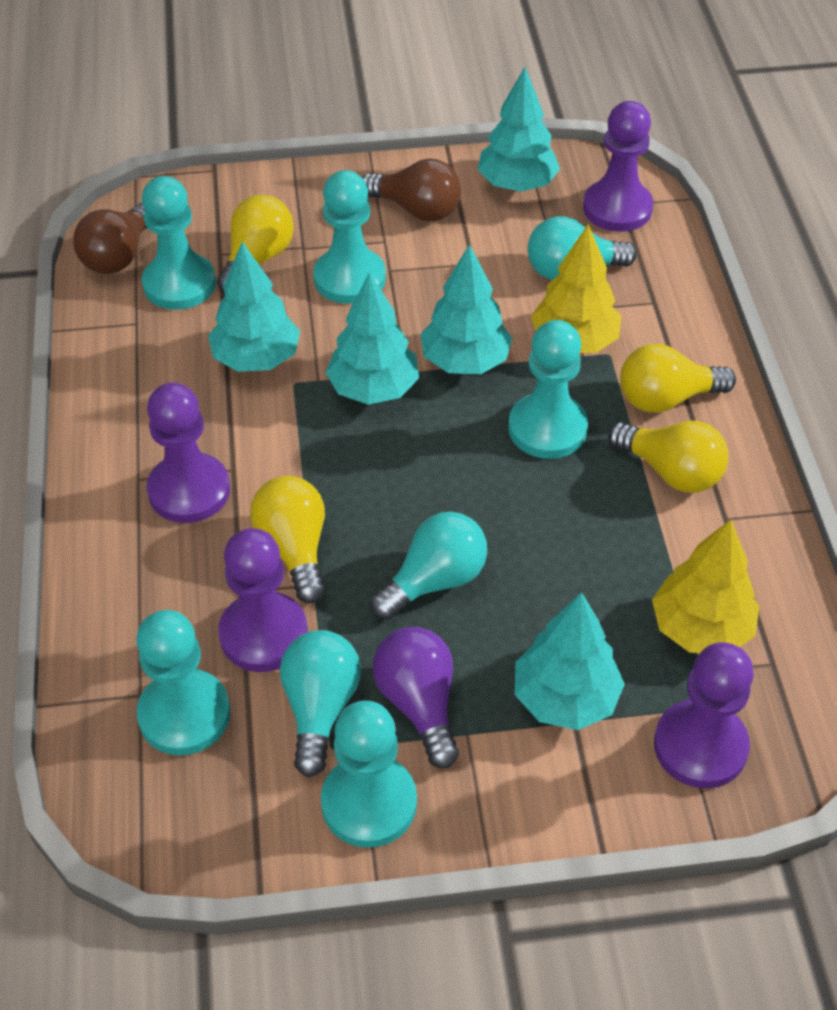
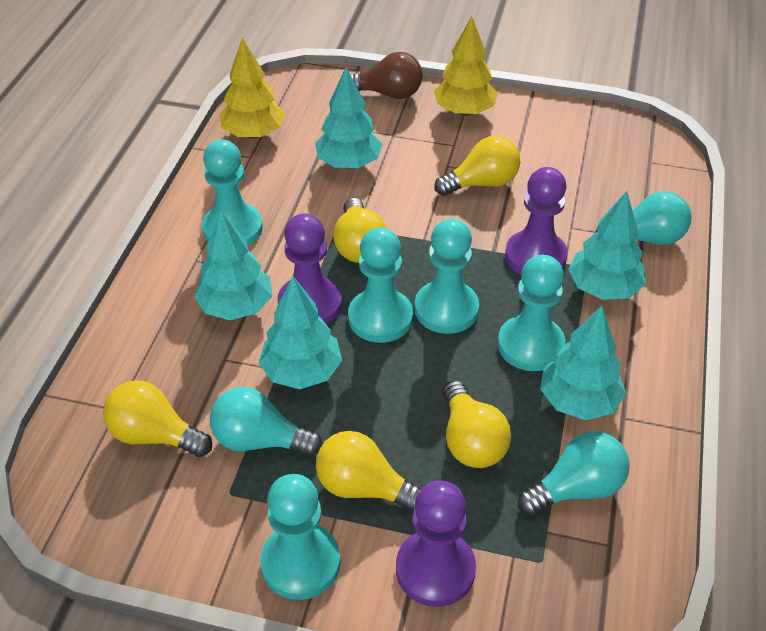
brown light bulb: 2 -> 1
purple light bulb: 1 -> 0
purple pawn: 4 -> 3
yellow light bulb: 4 -> 5

